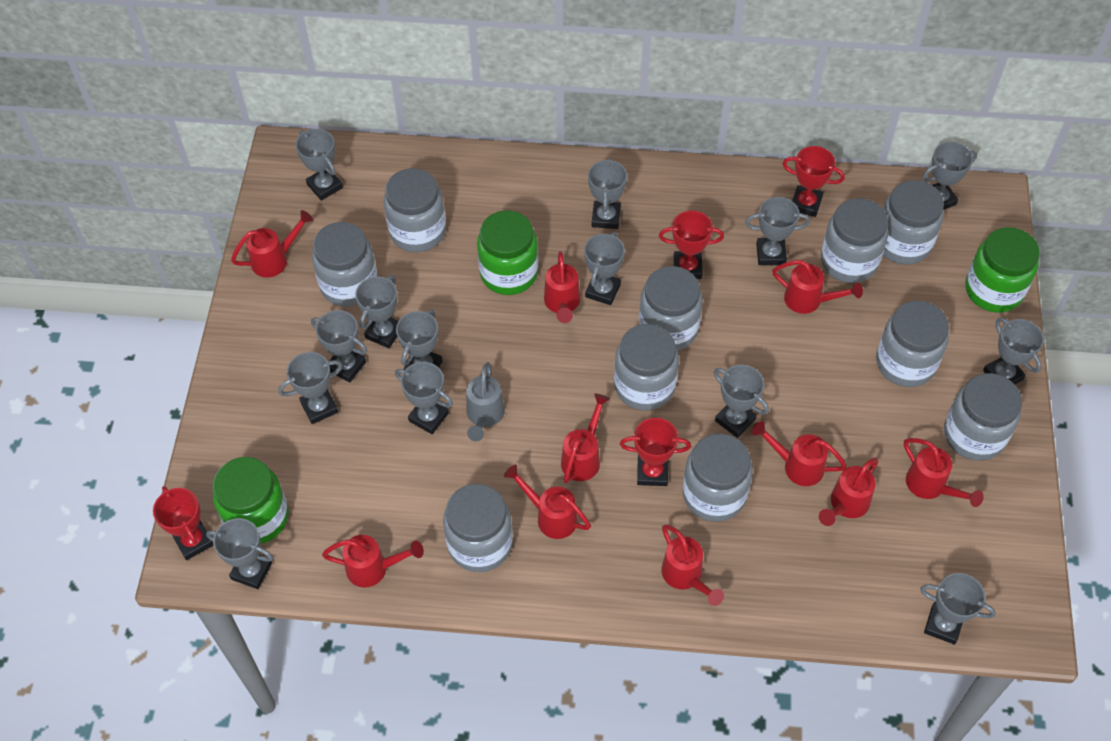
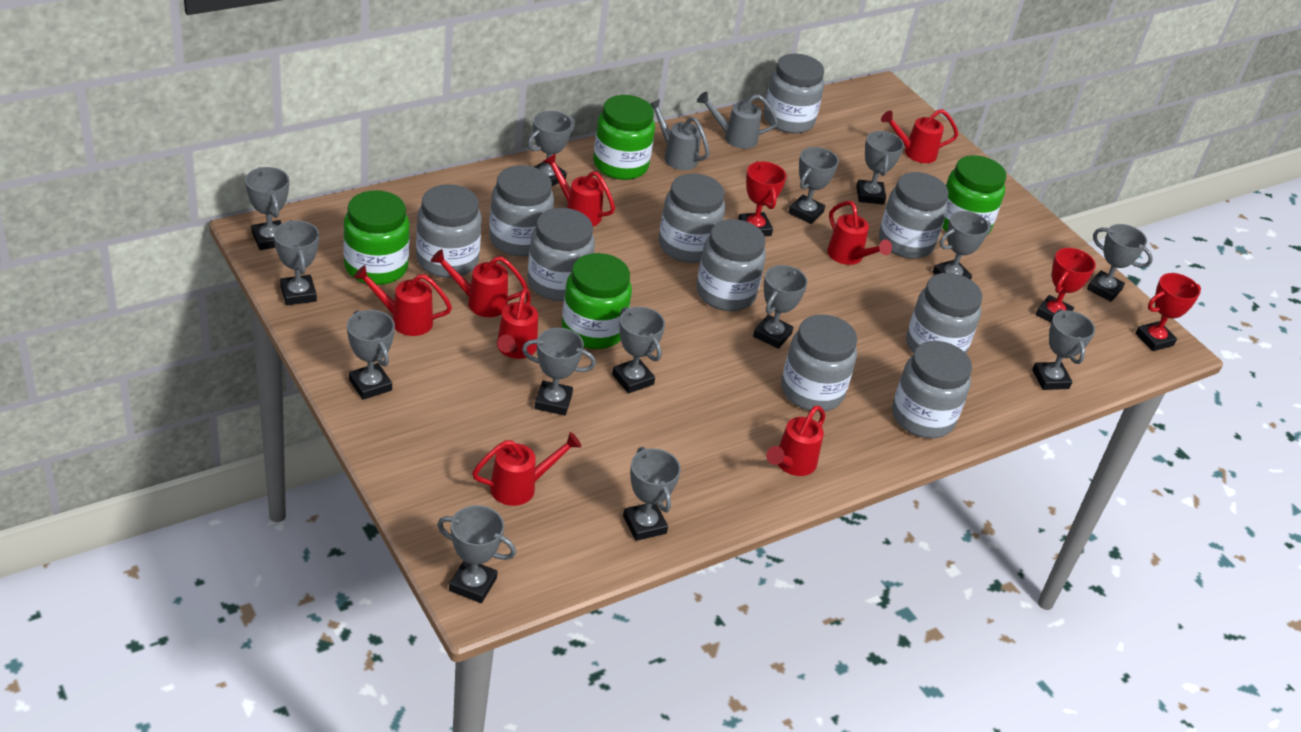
green jar: 3 -> 4
grey watering can: 1 -> 2
red trophy: 4 -> 3
red watering can: 10 -> 8

